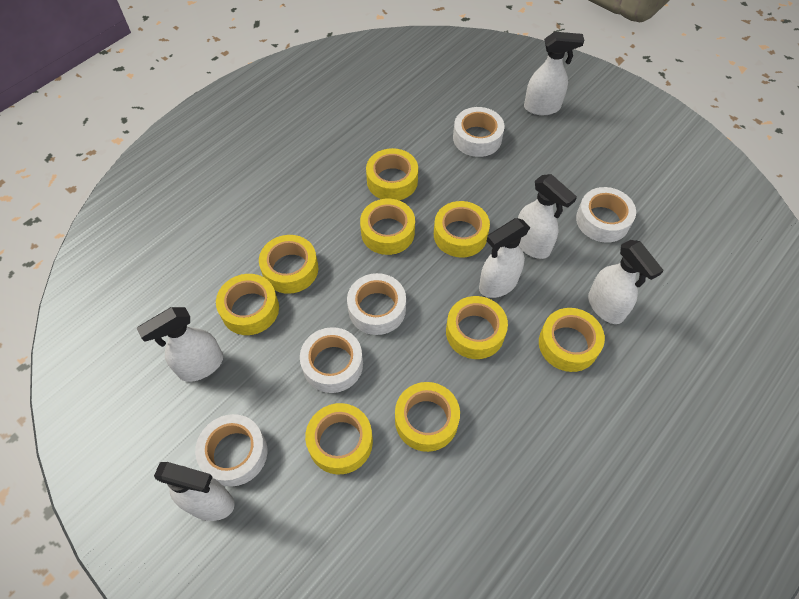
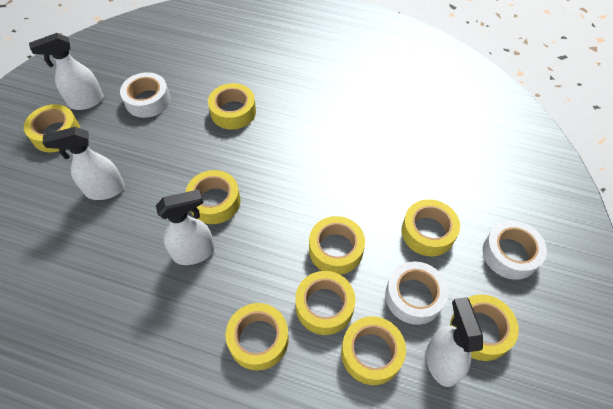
white spray bottle: 6 -> 4
white tape: 5 -> 3

